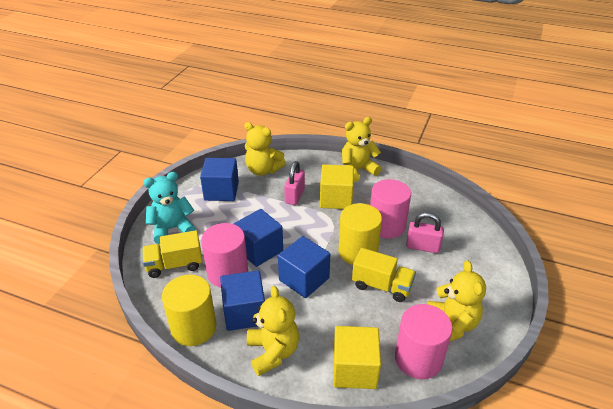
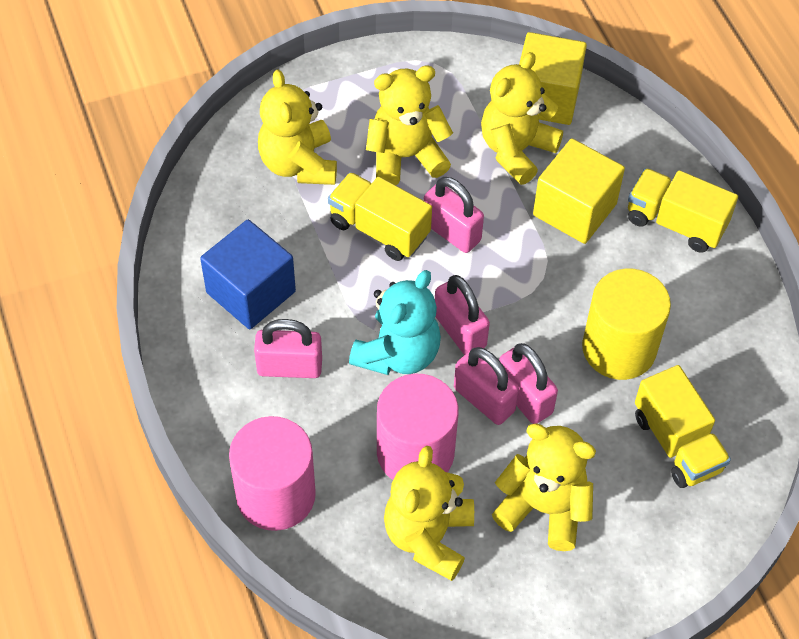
blue cube: 4 -> 1
pink cylinder: 3 -> 2
pink padlock: 2 -> 5
yellow cylinder: 2 -> 1
yellow teddy bear: 4 -> 5
yellow truck: 2 -> 3

